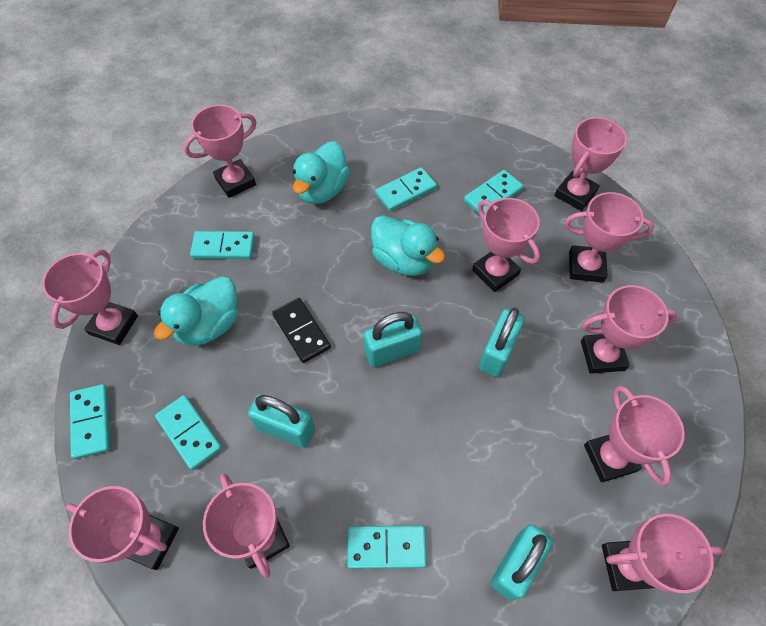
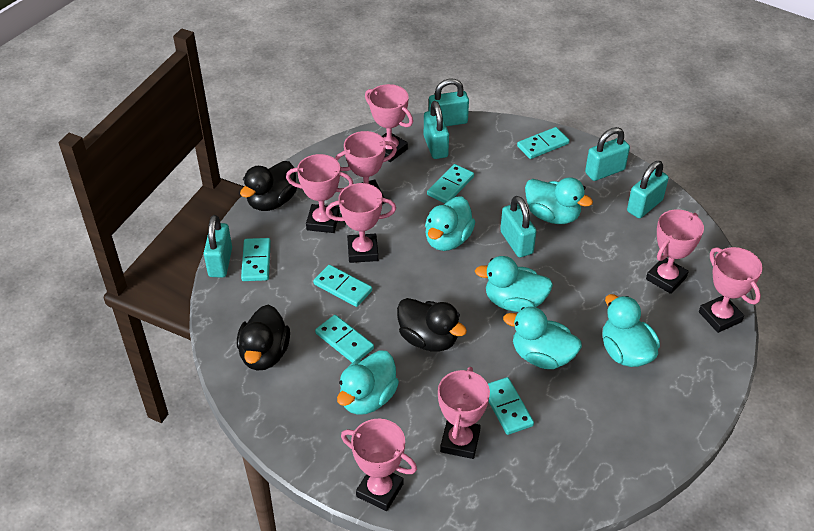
black domino: 1 -> 0
black duck: 0 -> 3
pink trophy: 10 -> 8
turquoise duck: 3 -> 6
turquoise padlock: 4 -> 6

